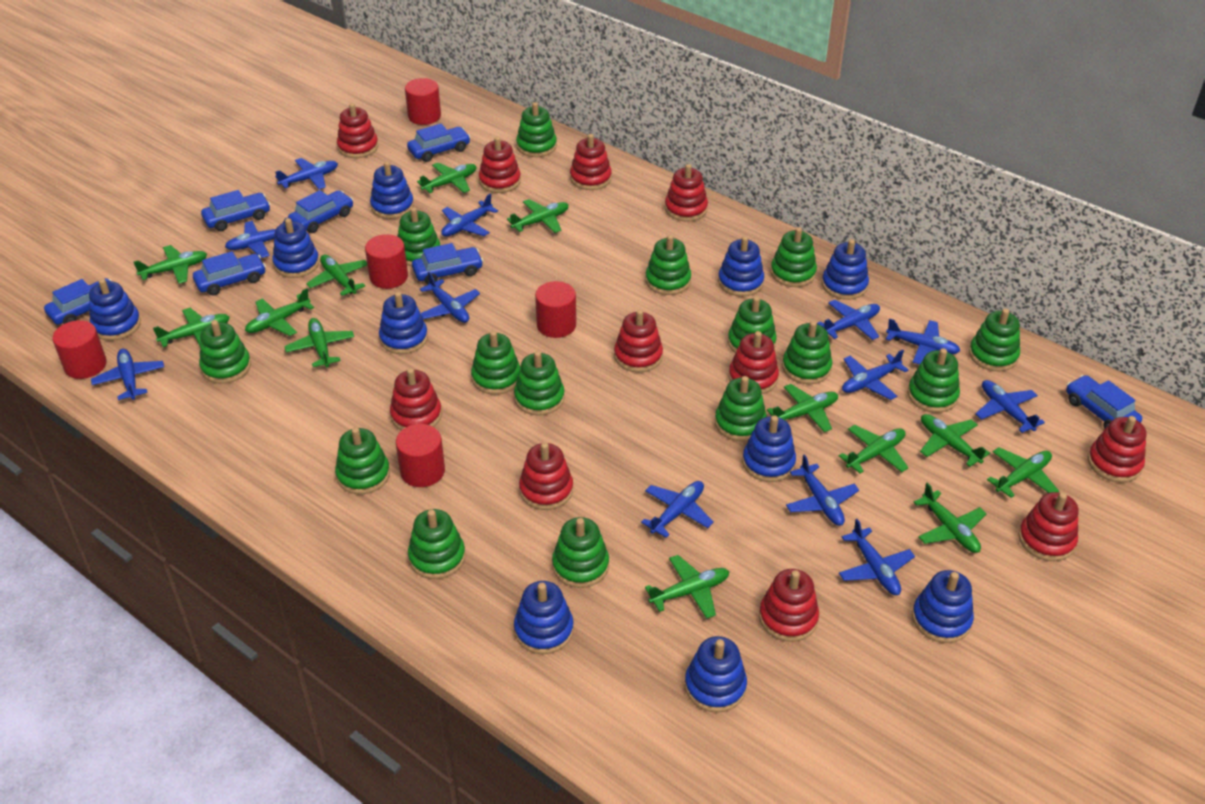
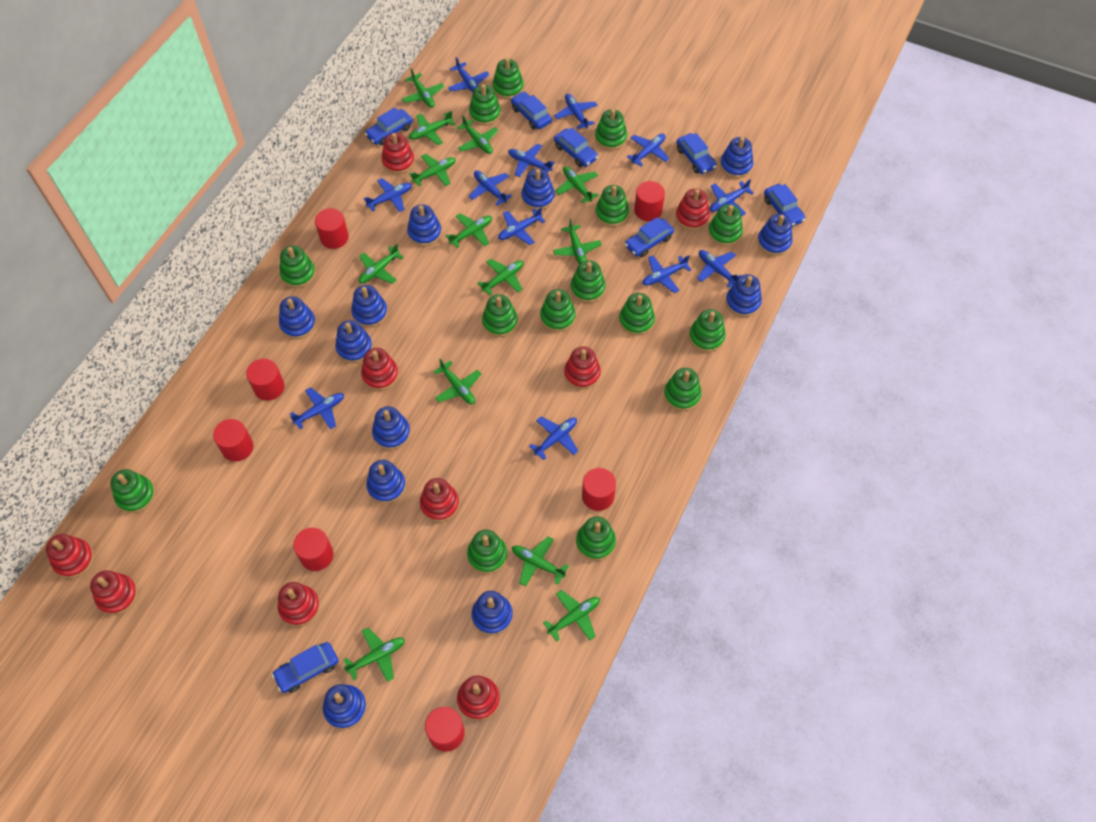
blue stacking toy: 10 -> 12
red cylinder: 5 -> 7
red stacking toy: 11 -> 9

